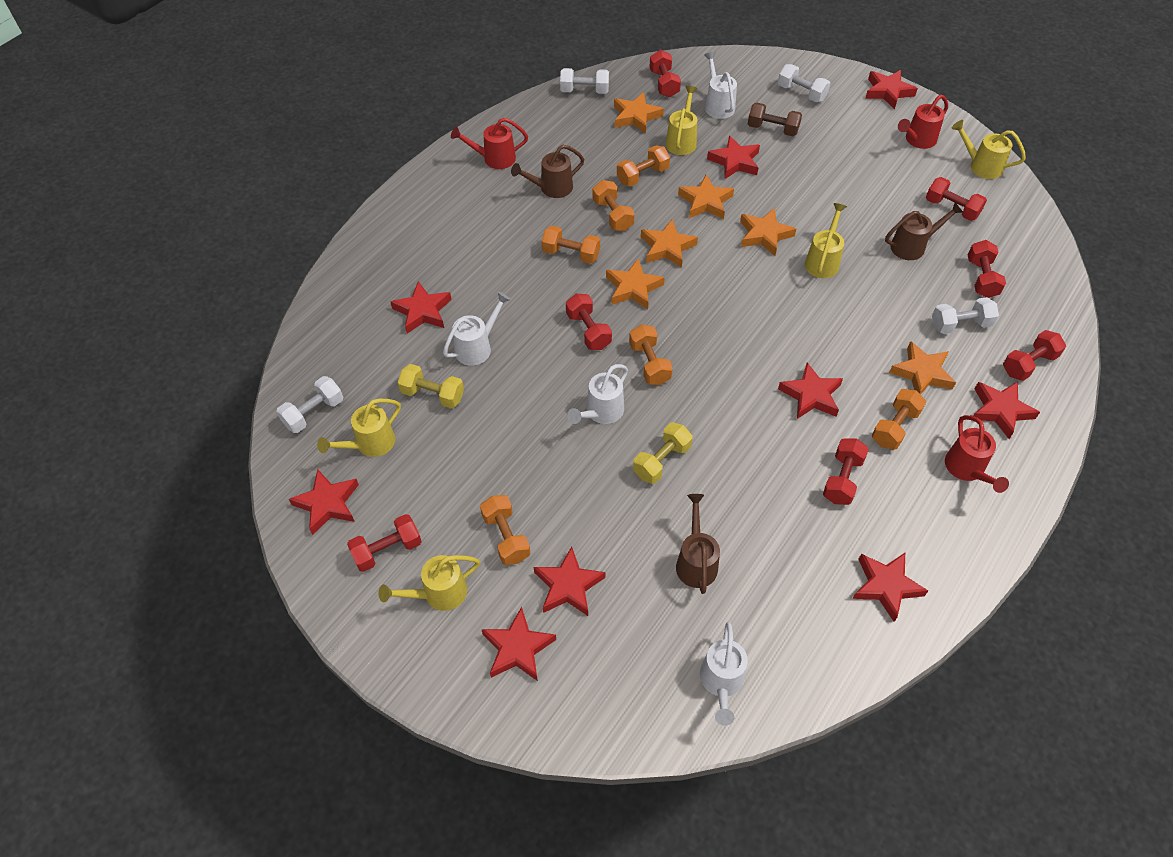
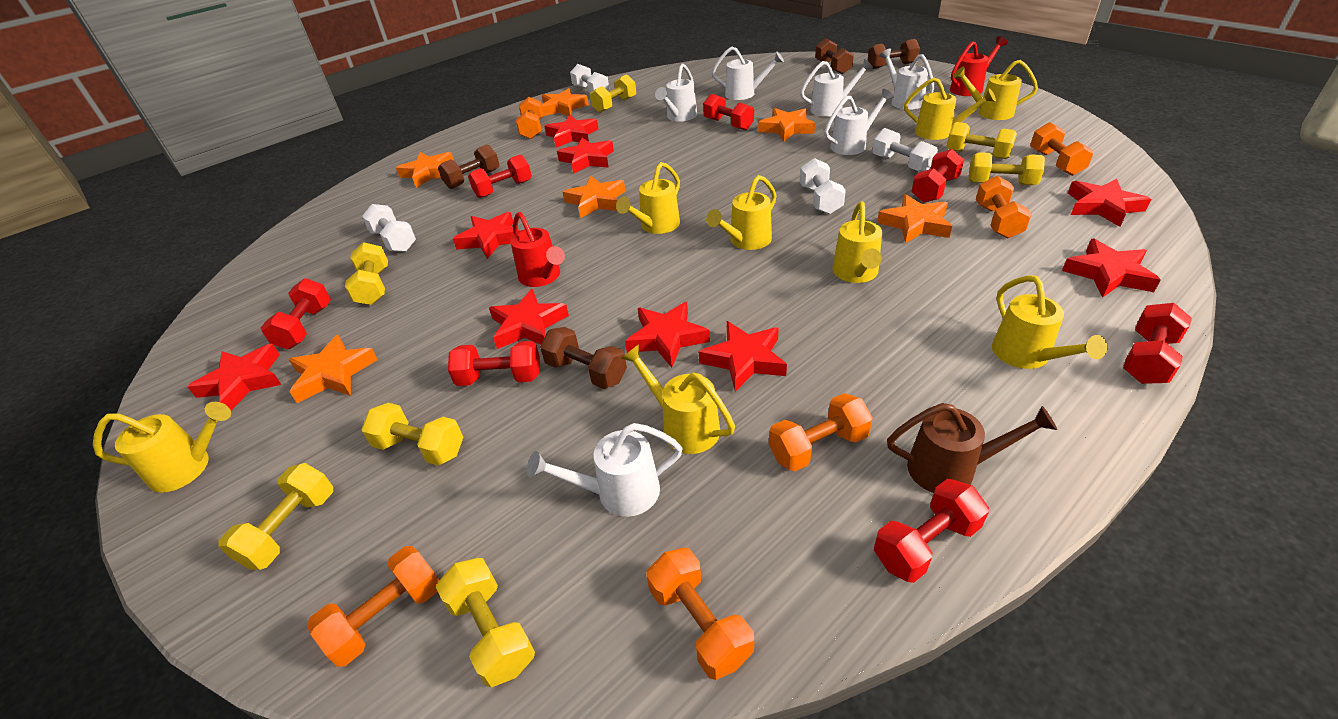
brown dumbbell: 1 -> 4
brown watering can: 3 -> 1
red watering can: 3 -> 2
white watering can: 4 -> 6
yellow dumbbell: 2 -> 7
yellow watering can: 5 -> 8

